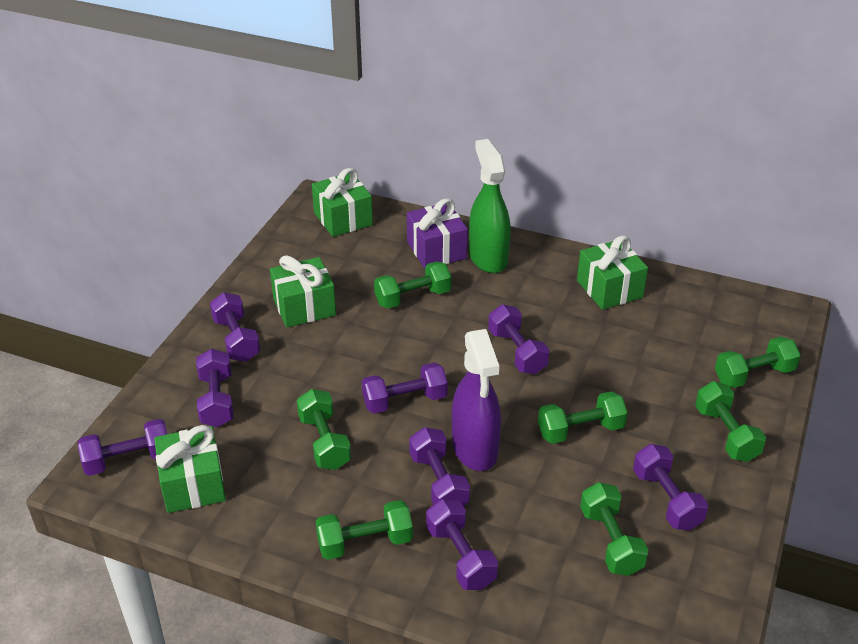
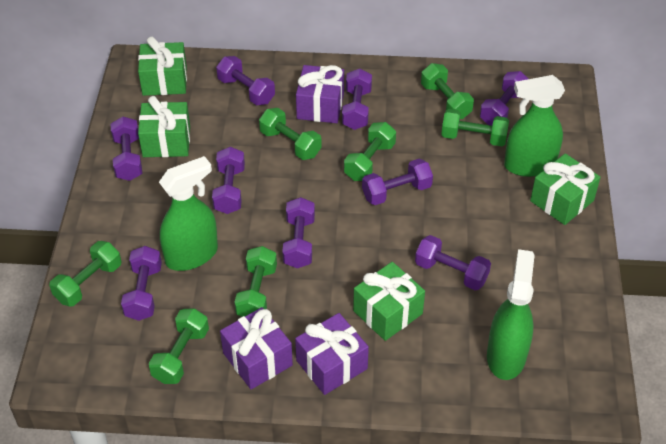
green spray bottle: 1 -> 3
purple dumbbell: 8 -> 9
purple gift: 1 -> 3
purple spray bottle: 1 -> 0

